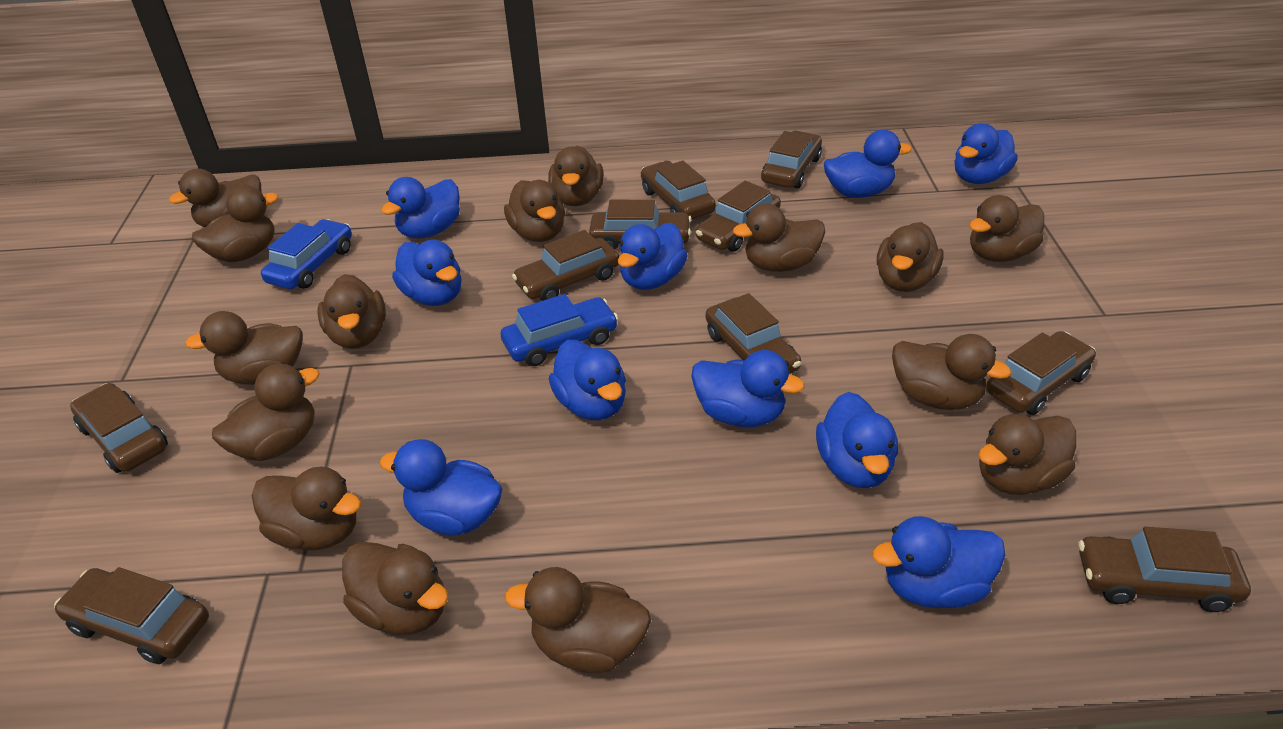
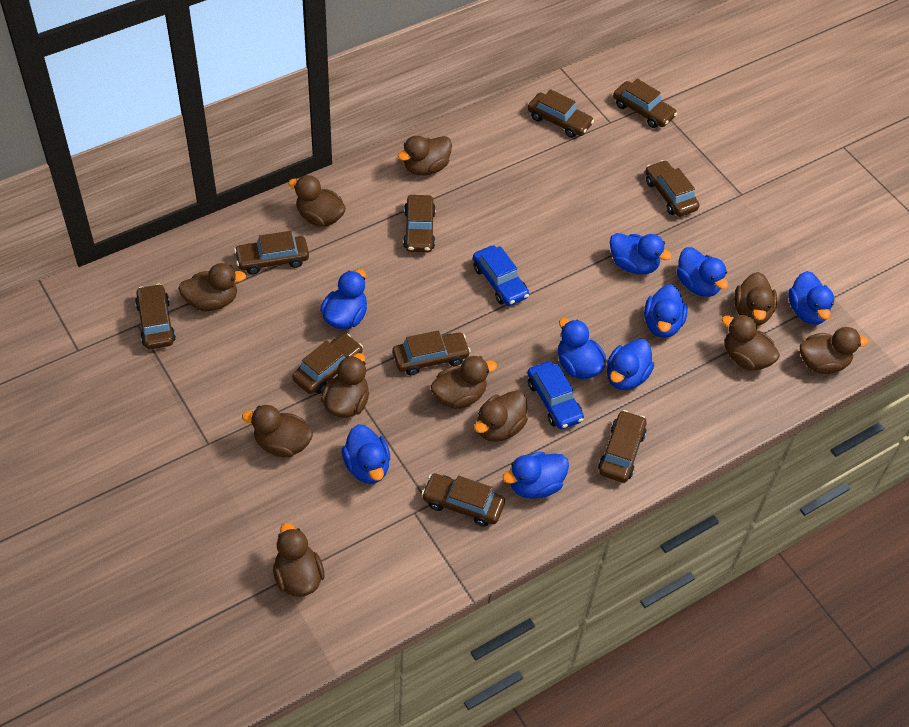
blue duck: 10 -> 9
brown duck: 15 -> 11

